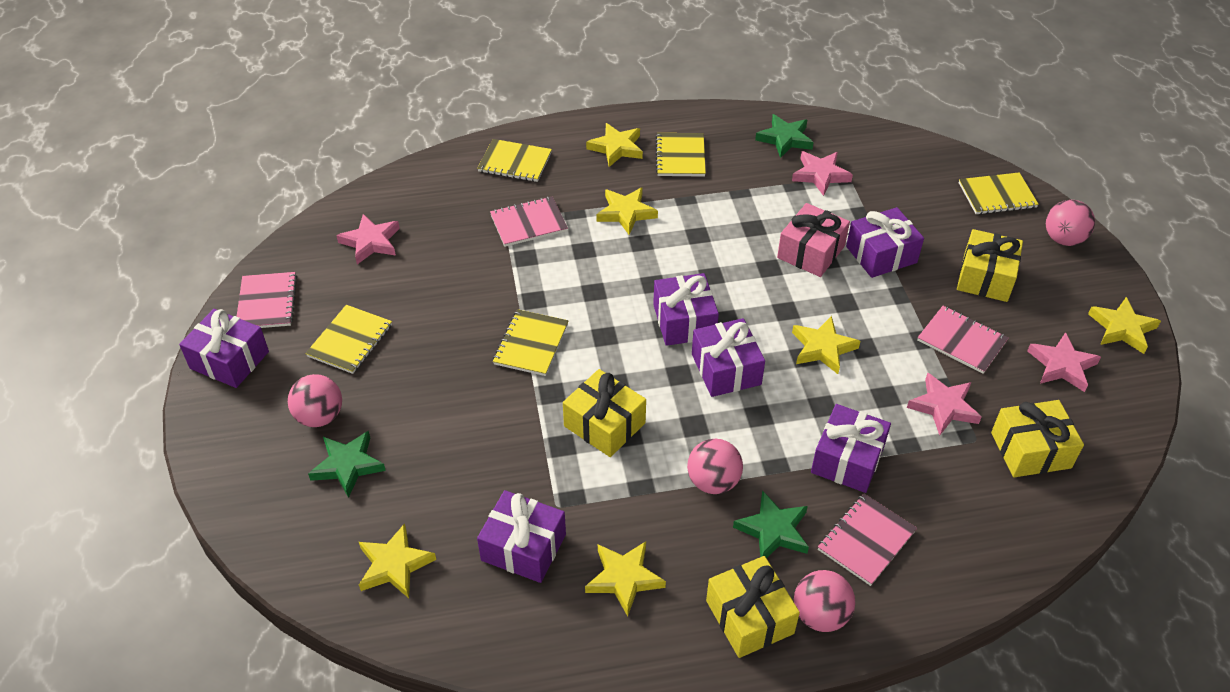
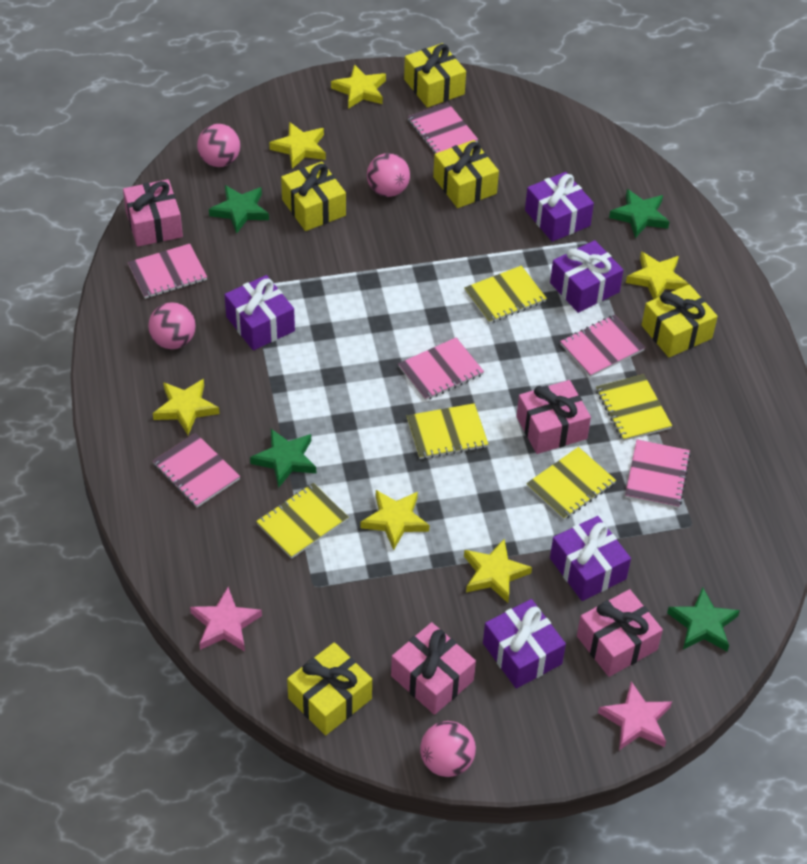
green star: 3 -> 4
pink gift: 1 -> 4
pink notebook: 4 -> 6
pink star: 4 -> 2
purple gift: 6 -> 5
yellow gift: 4 -> 5

